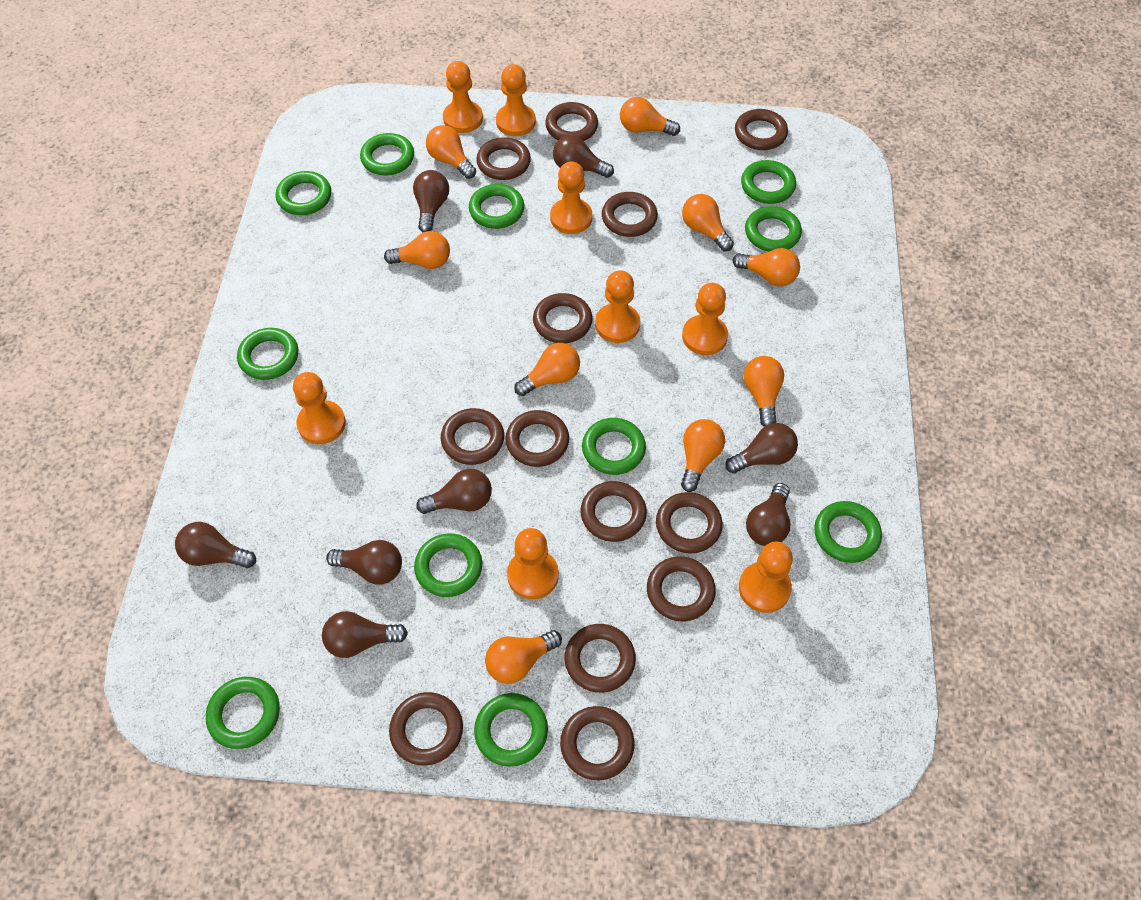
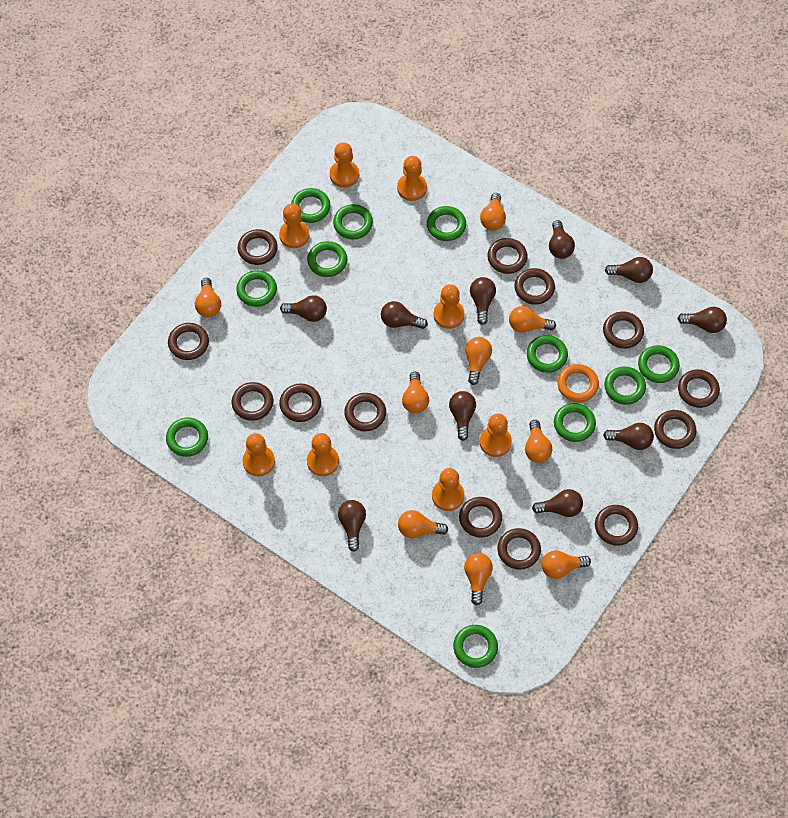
brown light bulb: 8 -> 10
orange ring: 0 -> 1

